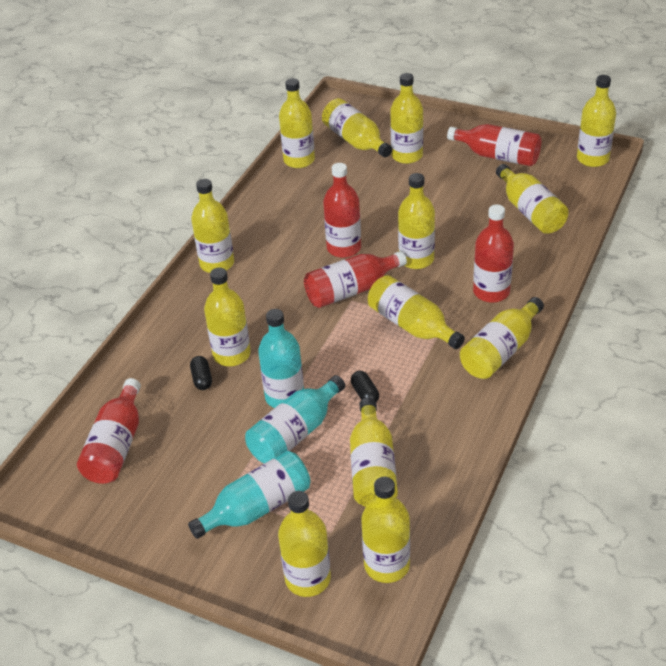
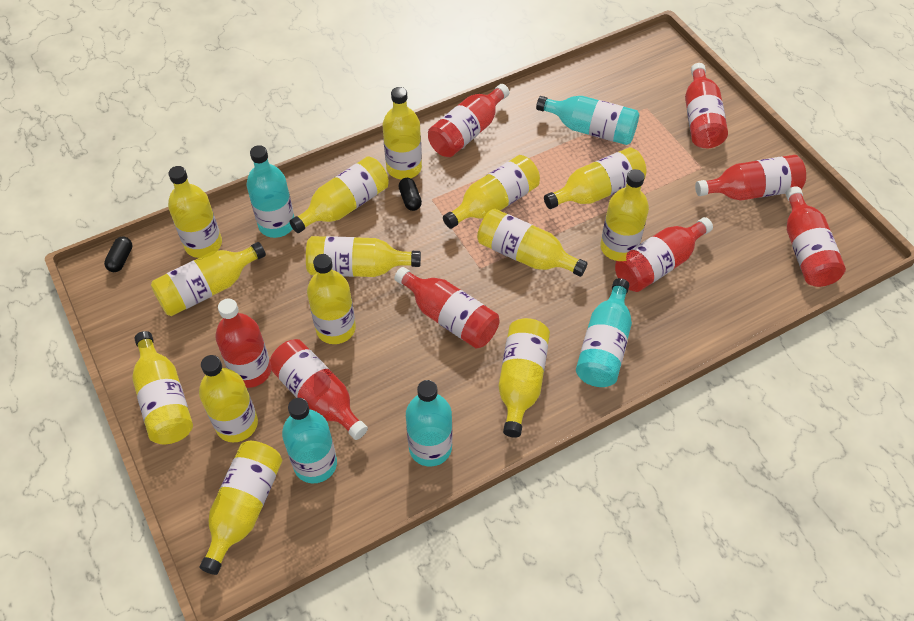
red bottle: 5 -> 8
turquoise bottle: 3 -> 5
yellow bottle: 13 -> 14

